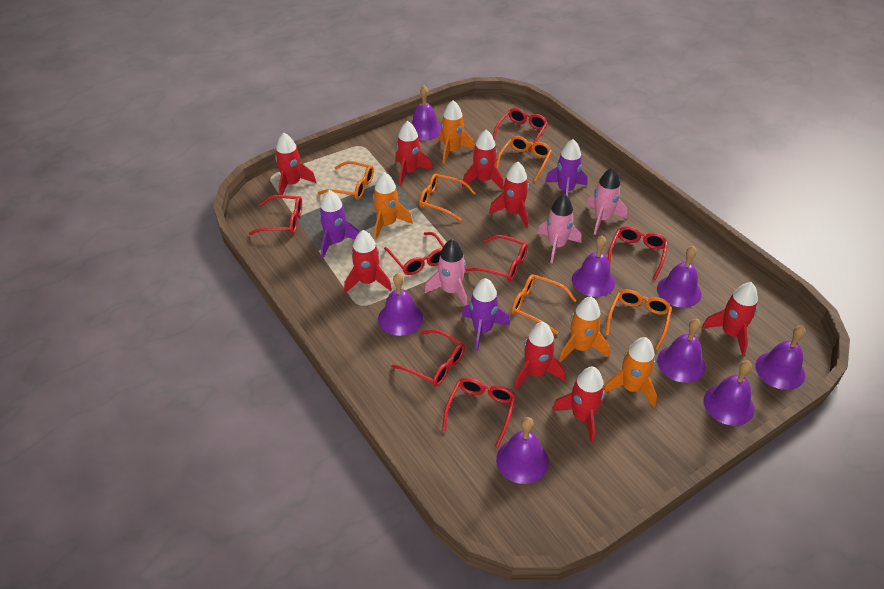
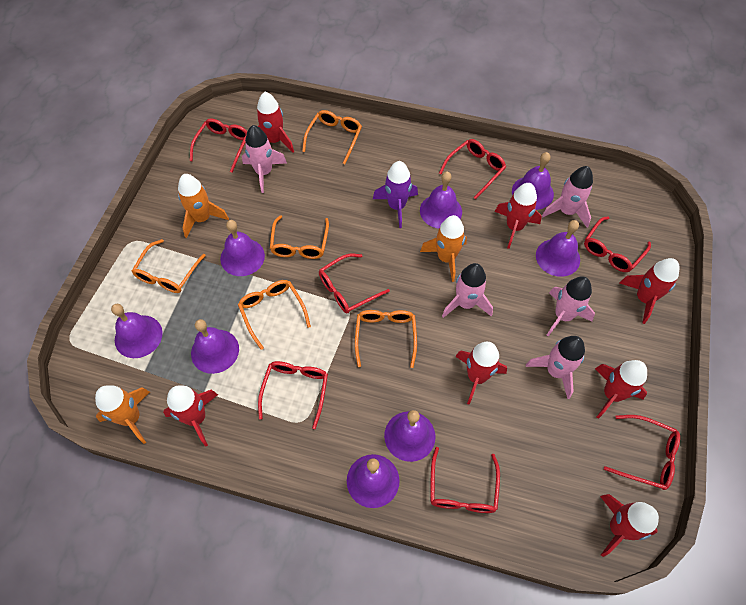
orange rocket: 4 -> 3
pink rocket: 3 -> 5
purple rocket: 3 -> 1
red rocket: 8 -> 7

